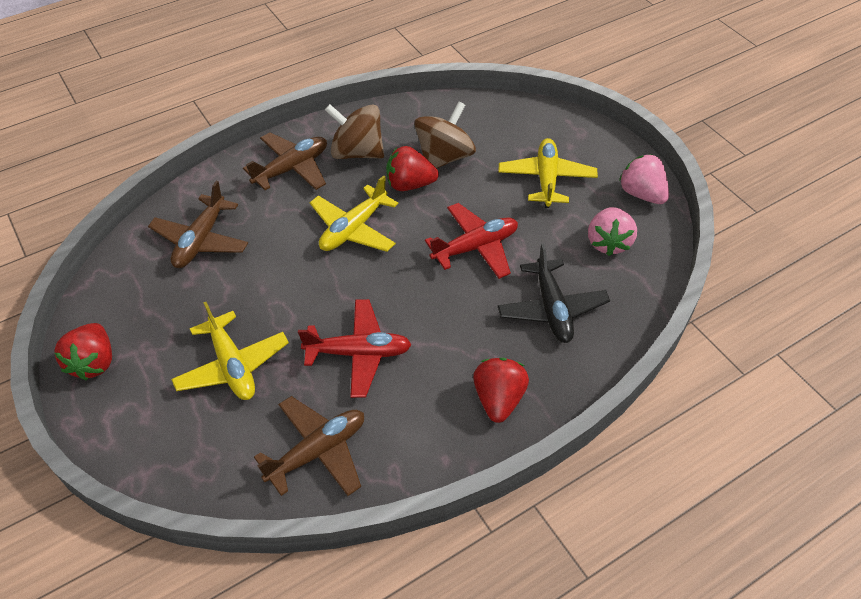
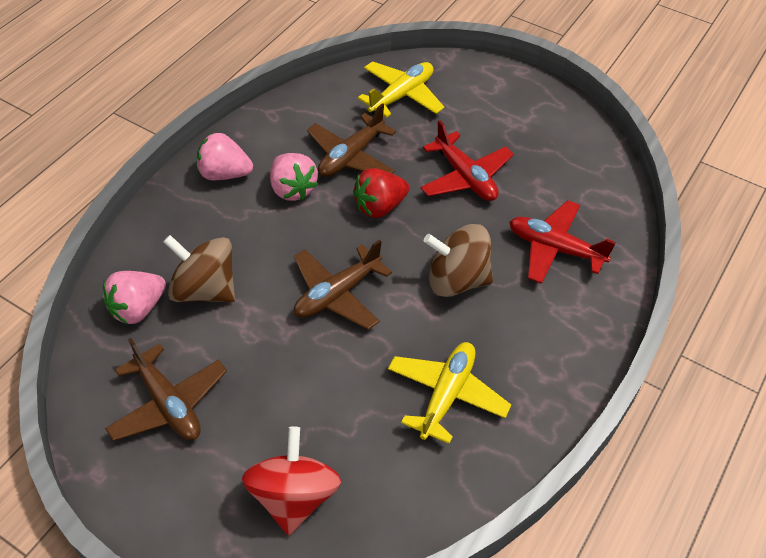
black plane: 1 -> 0
pink strawberry: 2 -> 3
red spinning top: 0 -> 1
red strawberry: 3 -> 1
yellow plane: 3 -> 2

